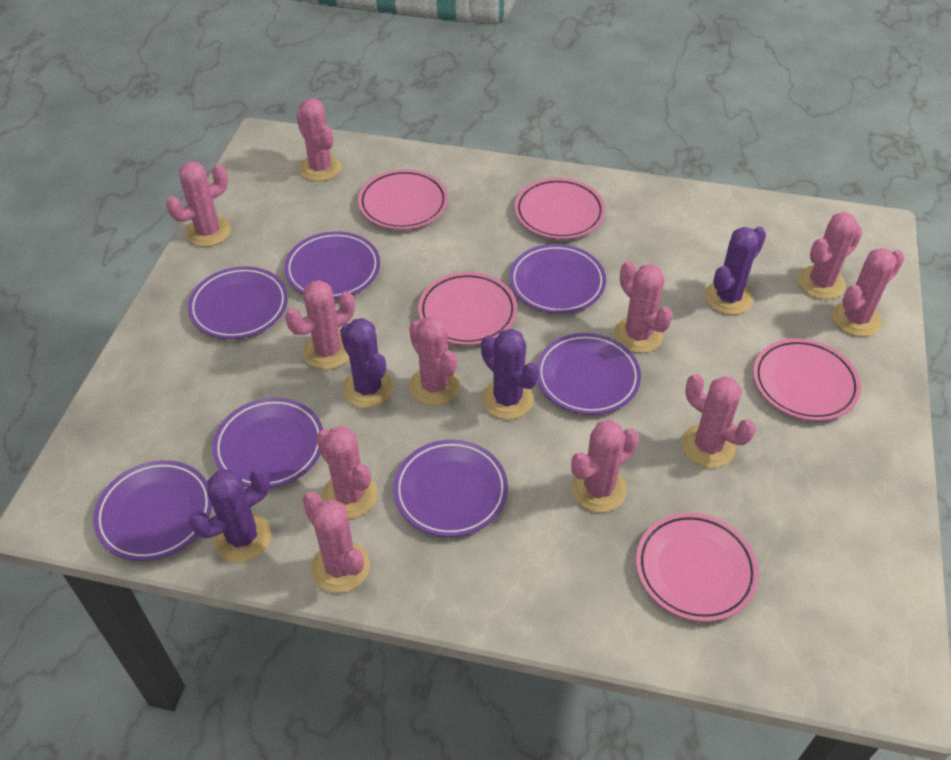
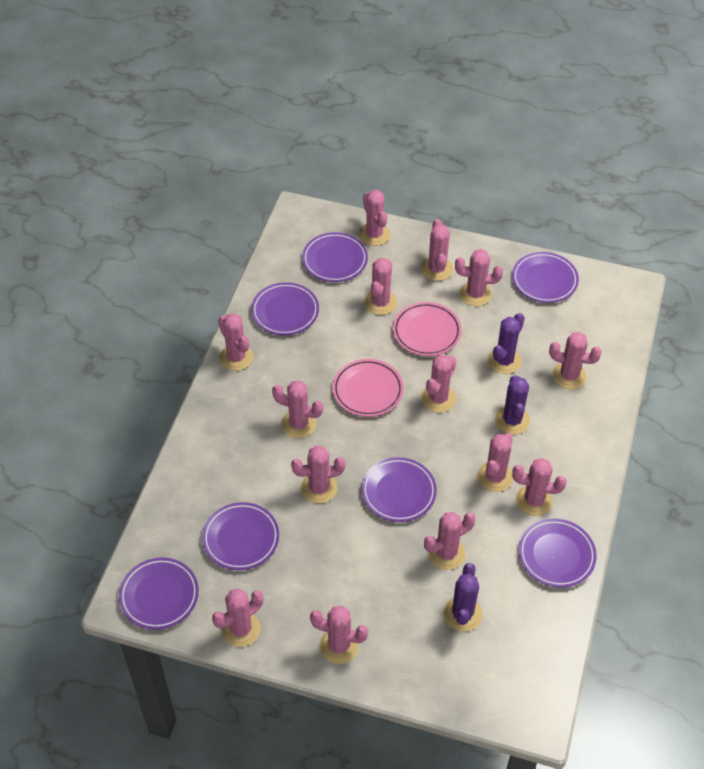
pink cactus: 11 -> 14
pink plate: 5 -> 2
purple cactus: 4 -> 3

